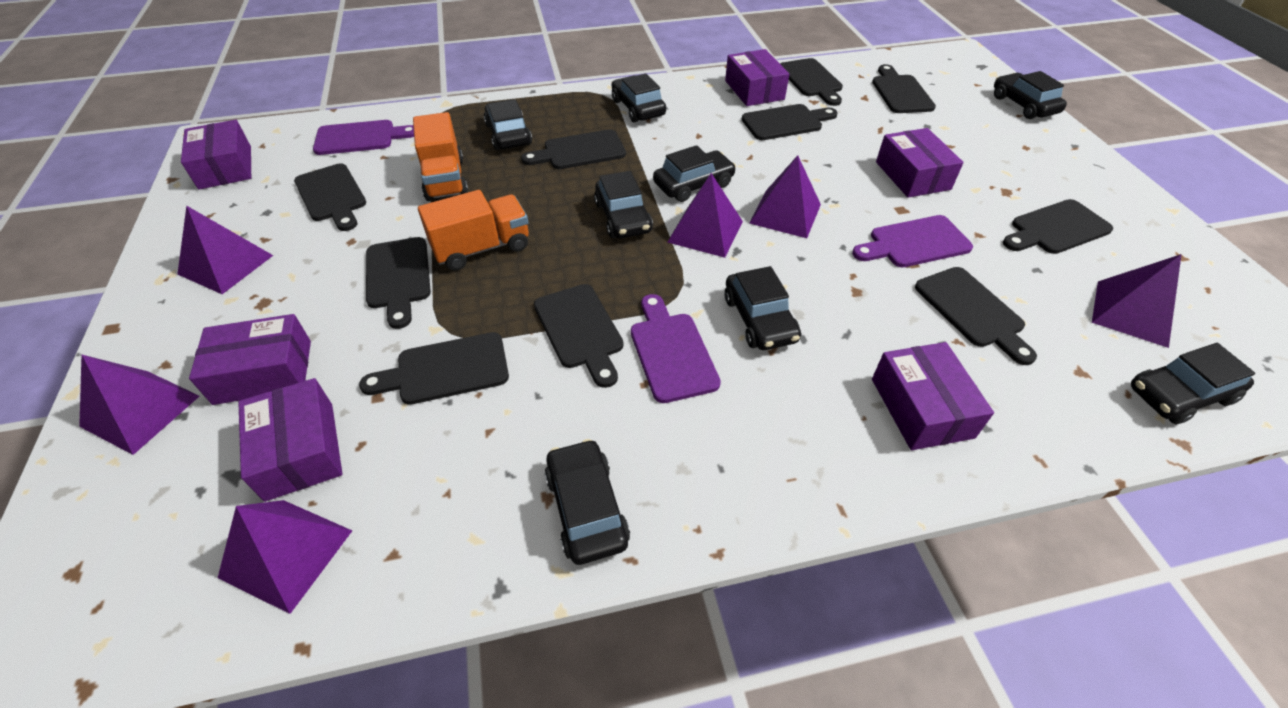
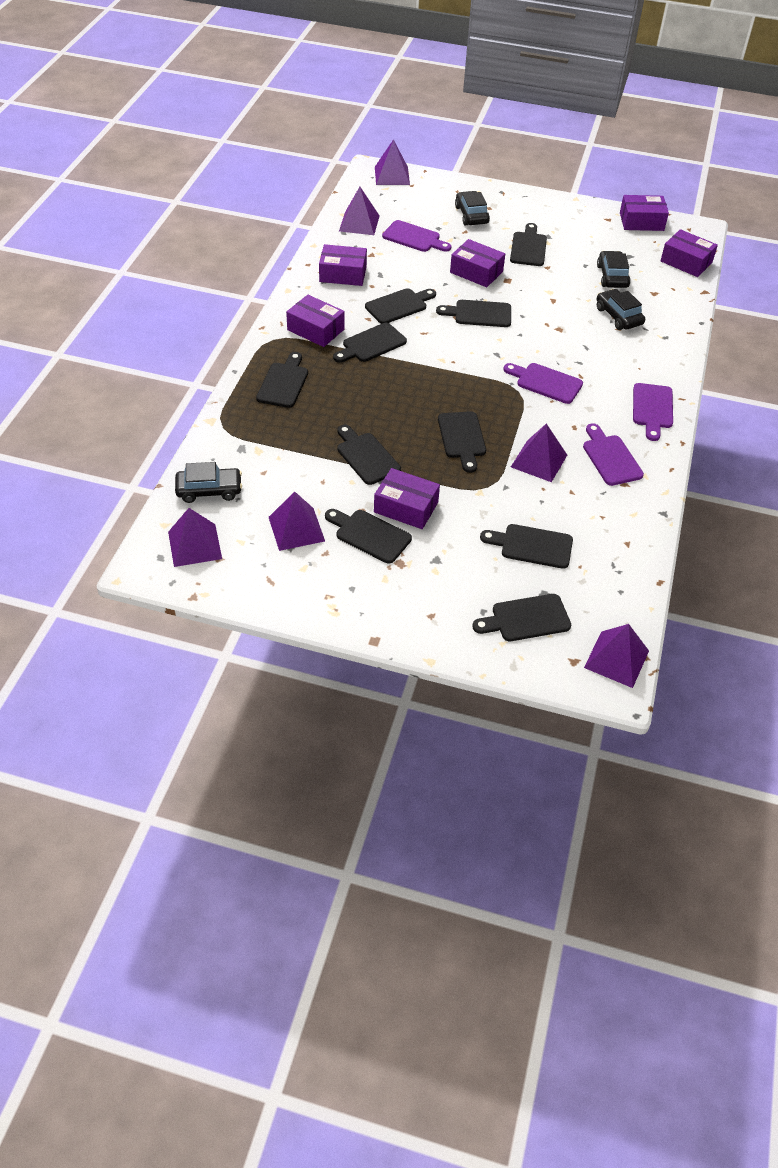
black car: 8 -> 4
orange truck: 2 -> 0
purple cutting board: 3 -> 4

